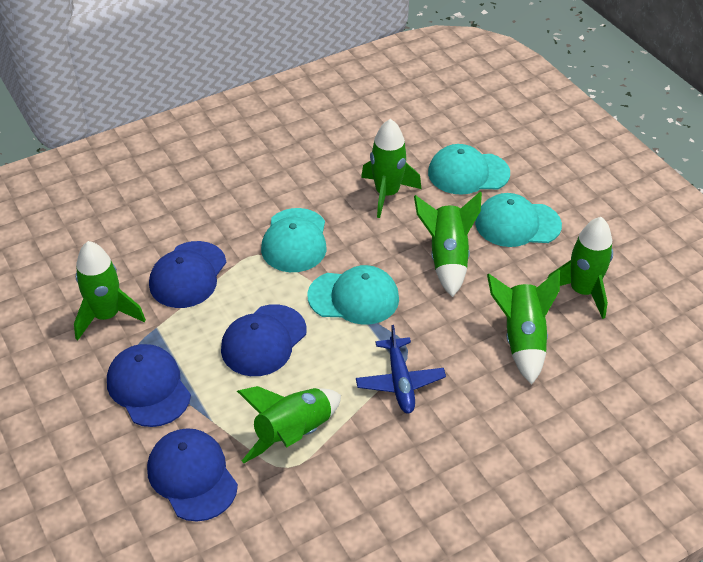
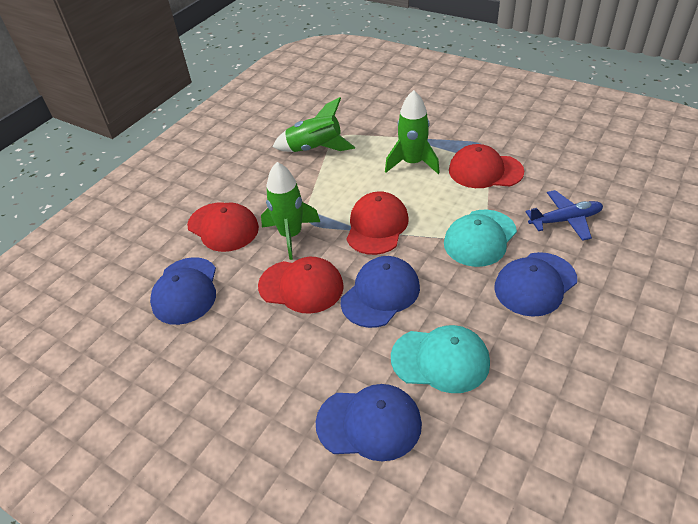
green rocket: 6 -> 3
red cap: 0 -> 4
turquoise cap: 4 -> 2

